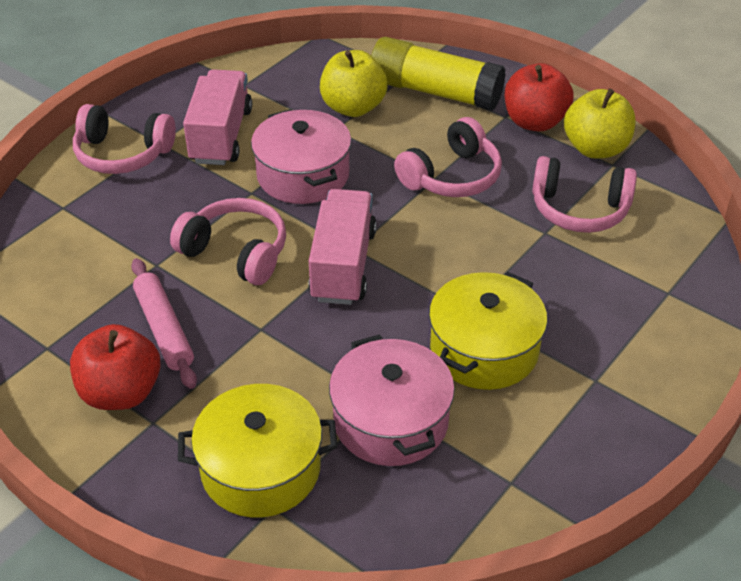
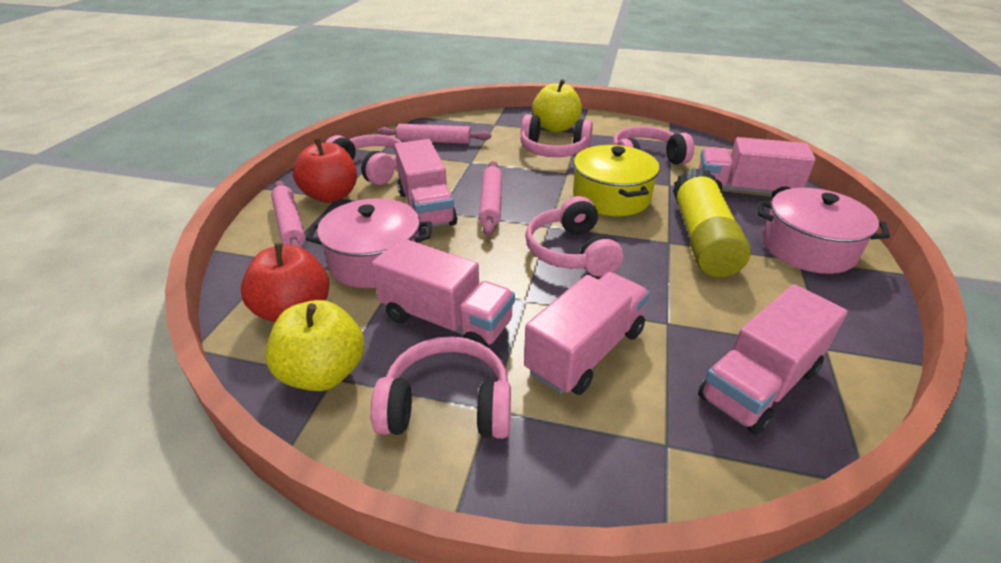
pink headphones: 4 -> 5
pink rolling pin: 1 -> 3
pink truck: 2 -> 5
yellow pot: 2 -> 1

